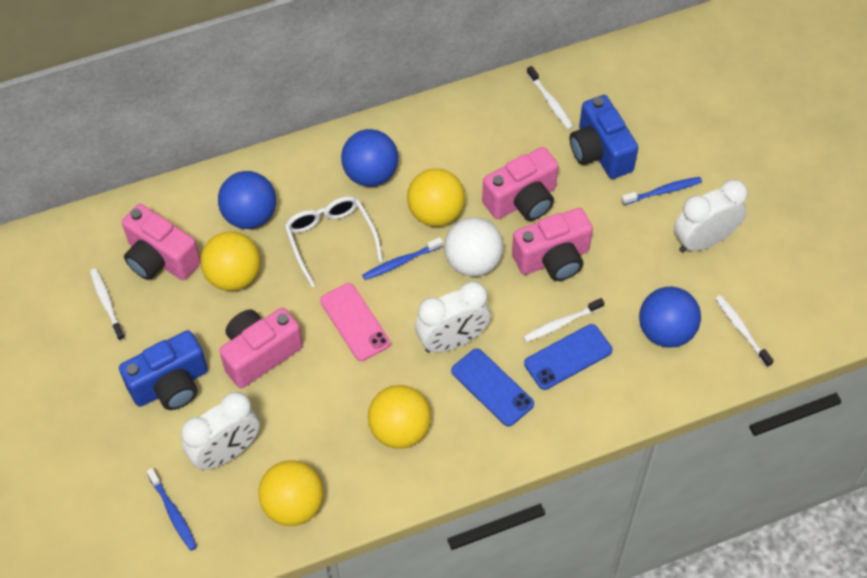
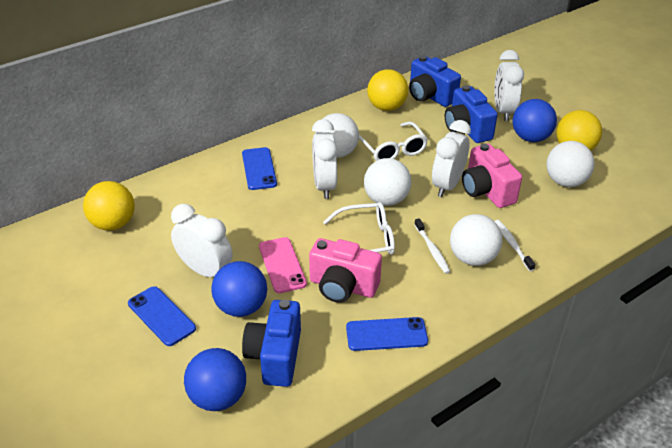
blue camera: 2 -> 3
blue phone: 2 -> 3
blue toothbrush: 3 -> 0
pink camera: 4 -> 2
white ball: 1 -> 4
white clock: 3 -> 4
white glasses: 1 -> 2
white toothbrush: 4 -> 2
yellow ball: 4 -> 3

